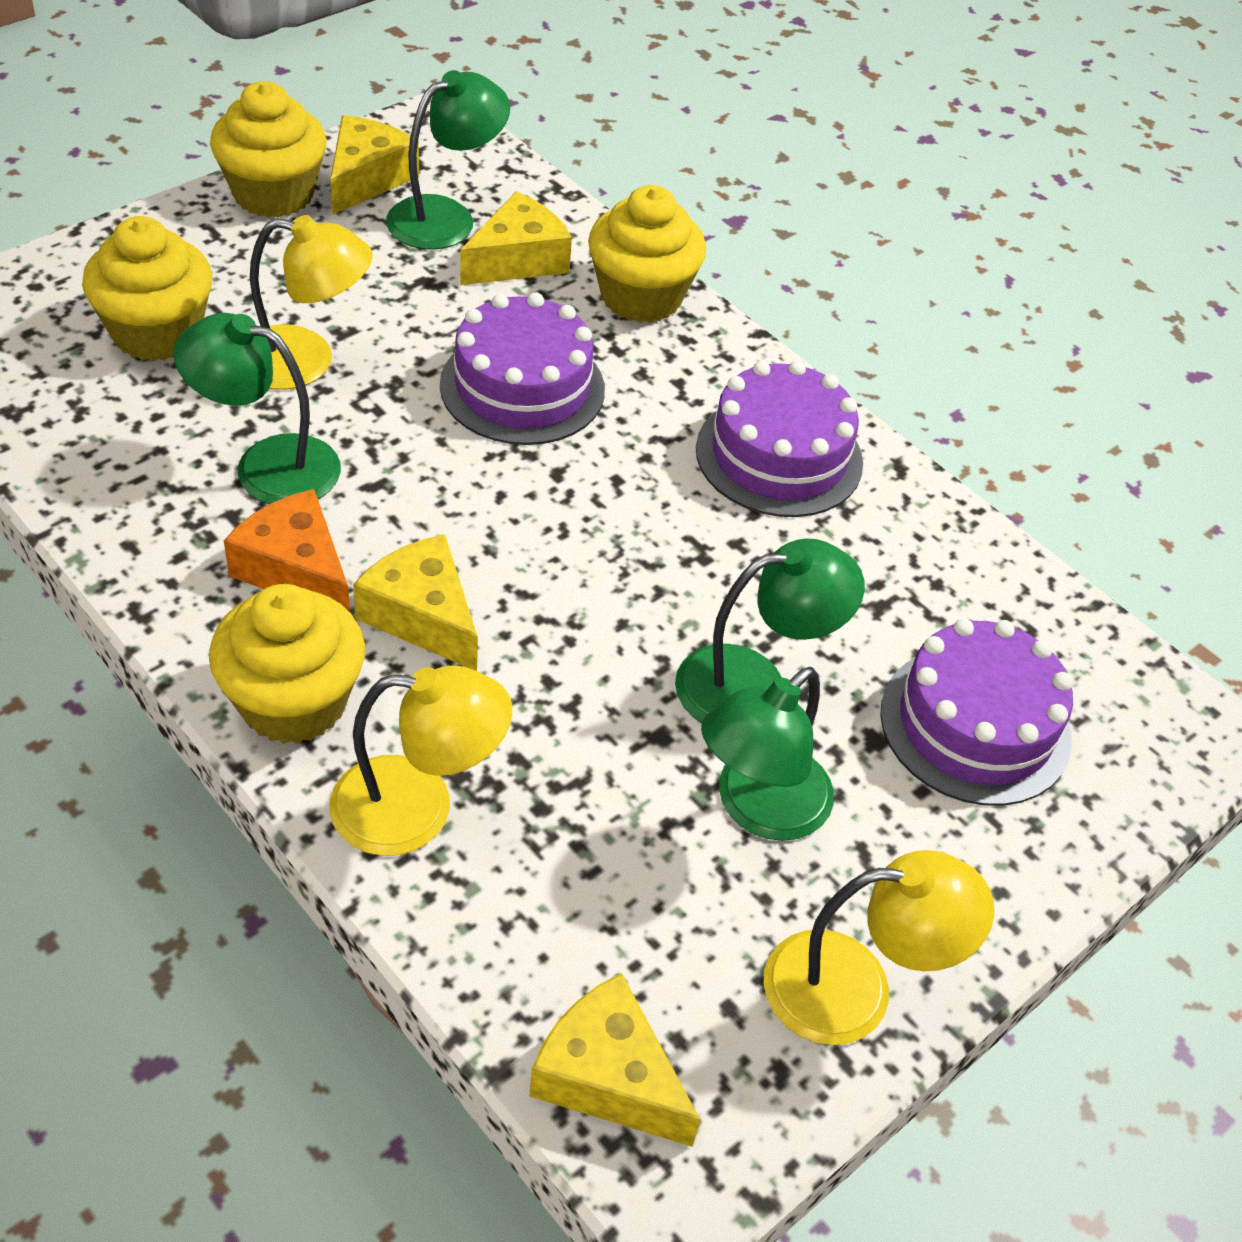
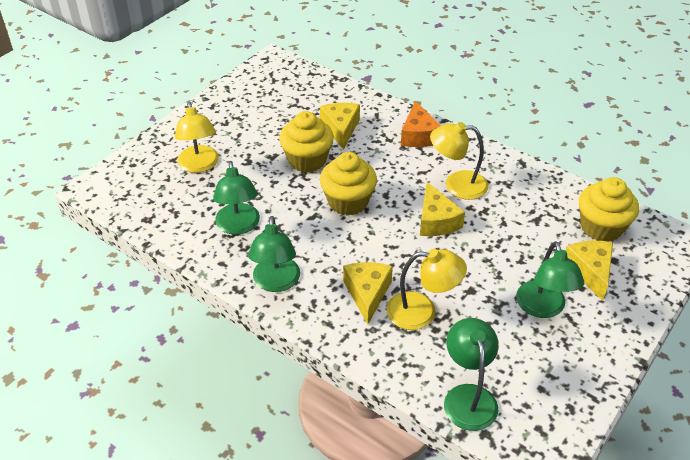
purple cake: 3 -> 0
yellow cupcake: 4 -> 3

